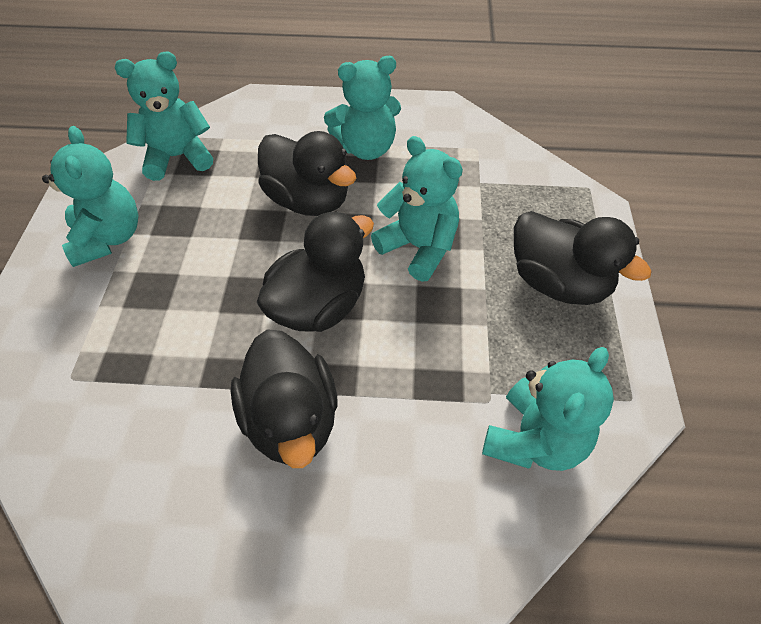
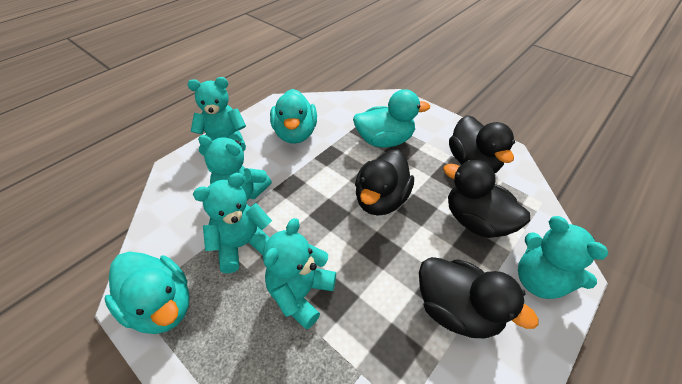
turquoise duck: 0 -> 3

